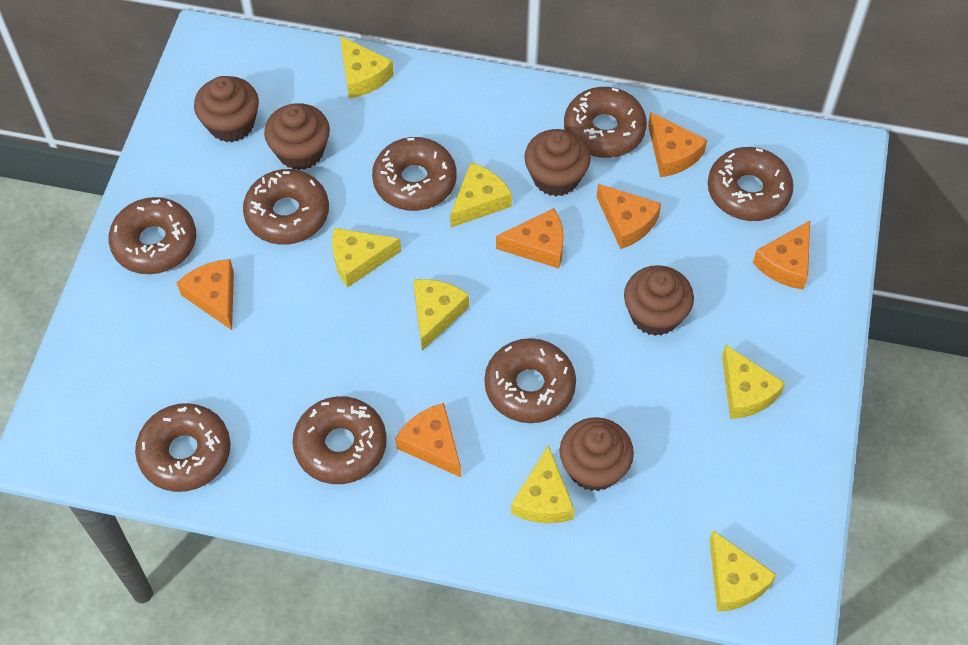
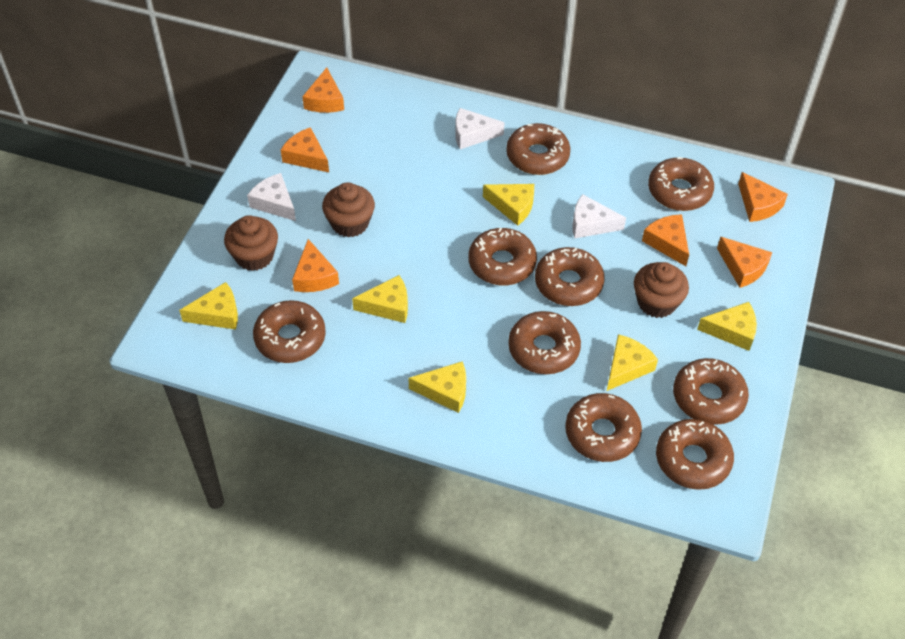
brown cupcake: 5 -> 3
brown donut: 8 -> 9
white cheese: 0 -> 3
yellow cheese: 7 -> 6

